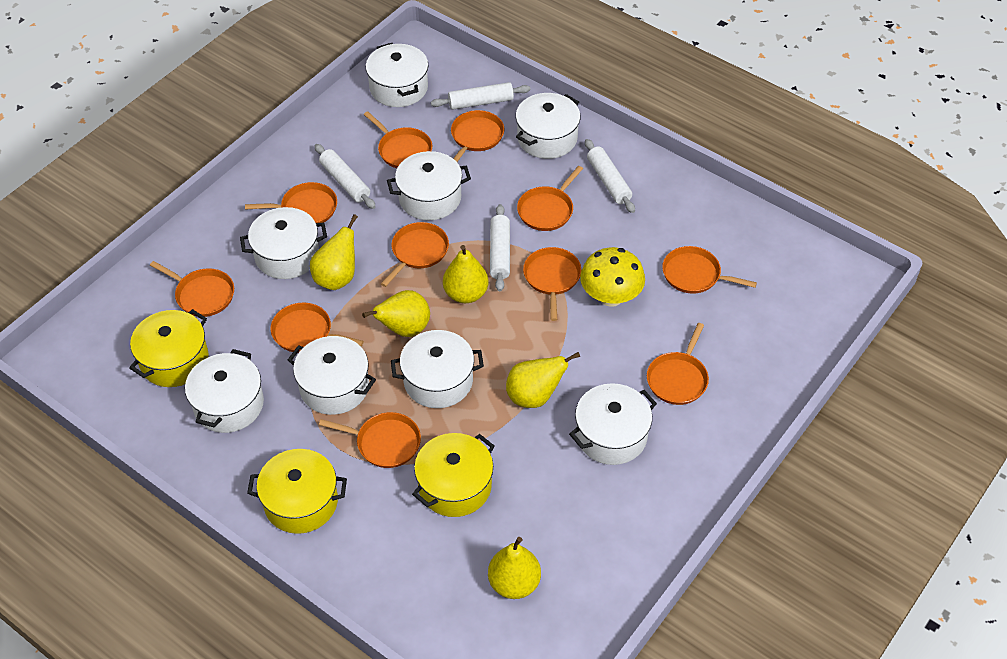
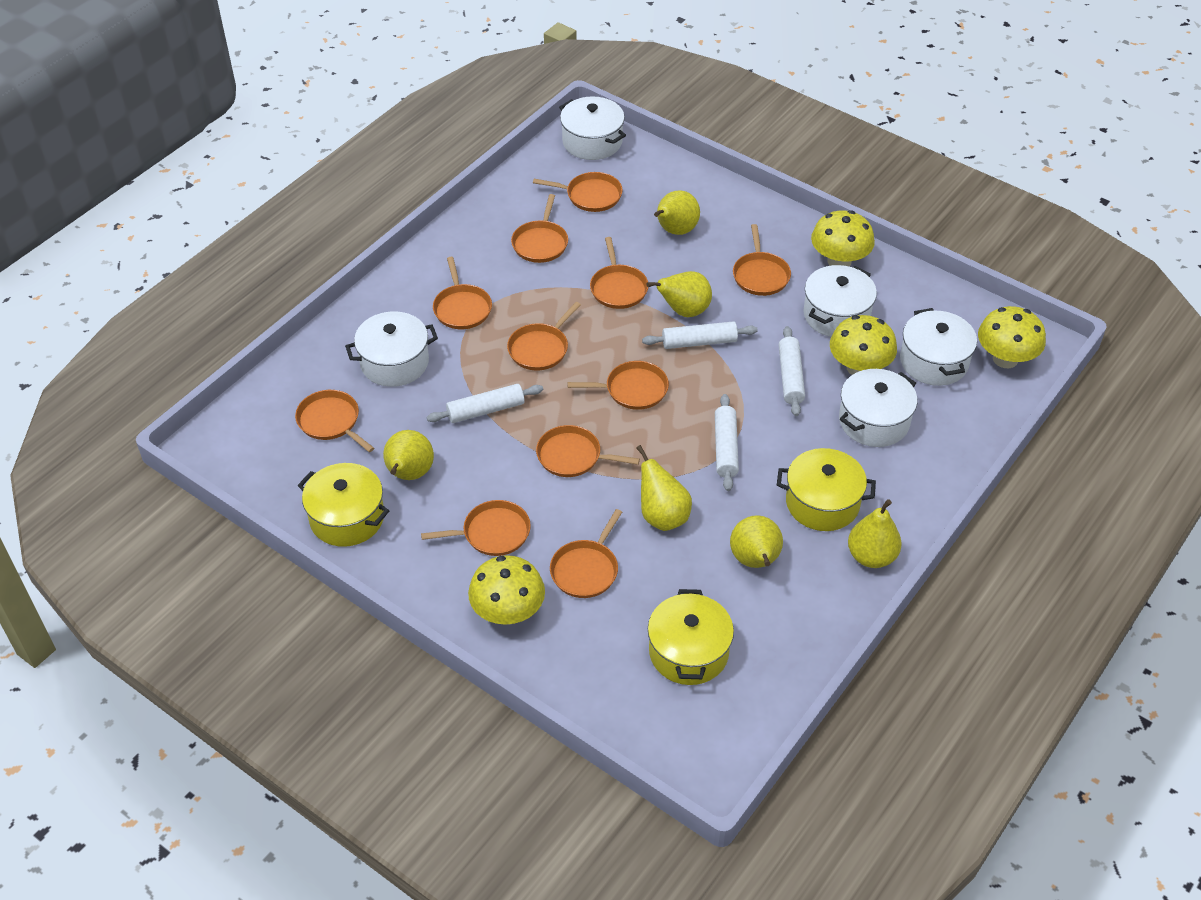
white pot: 8 -> 5
yellow mushroom: 1 -> 4
yellow pear: 5 -> 6

